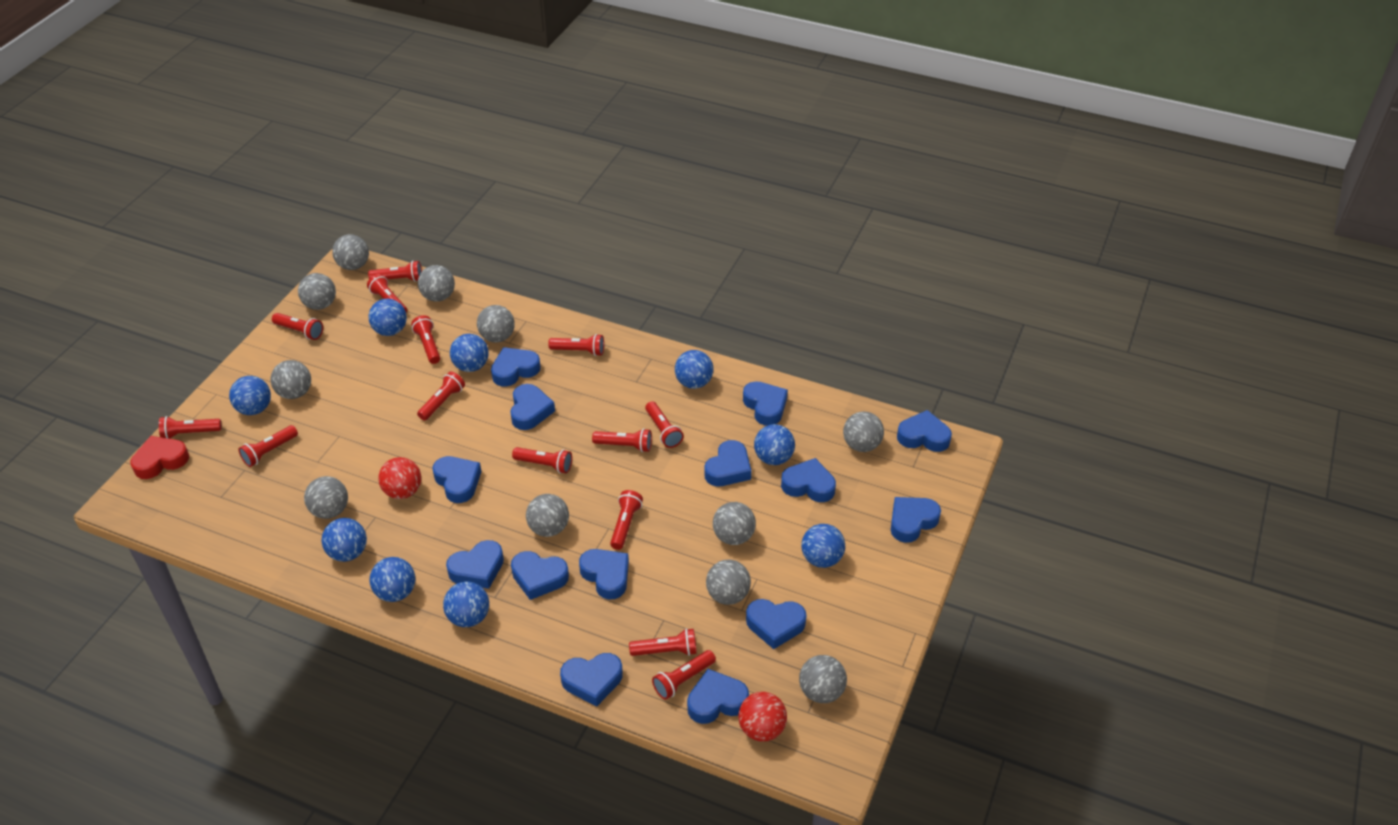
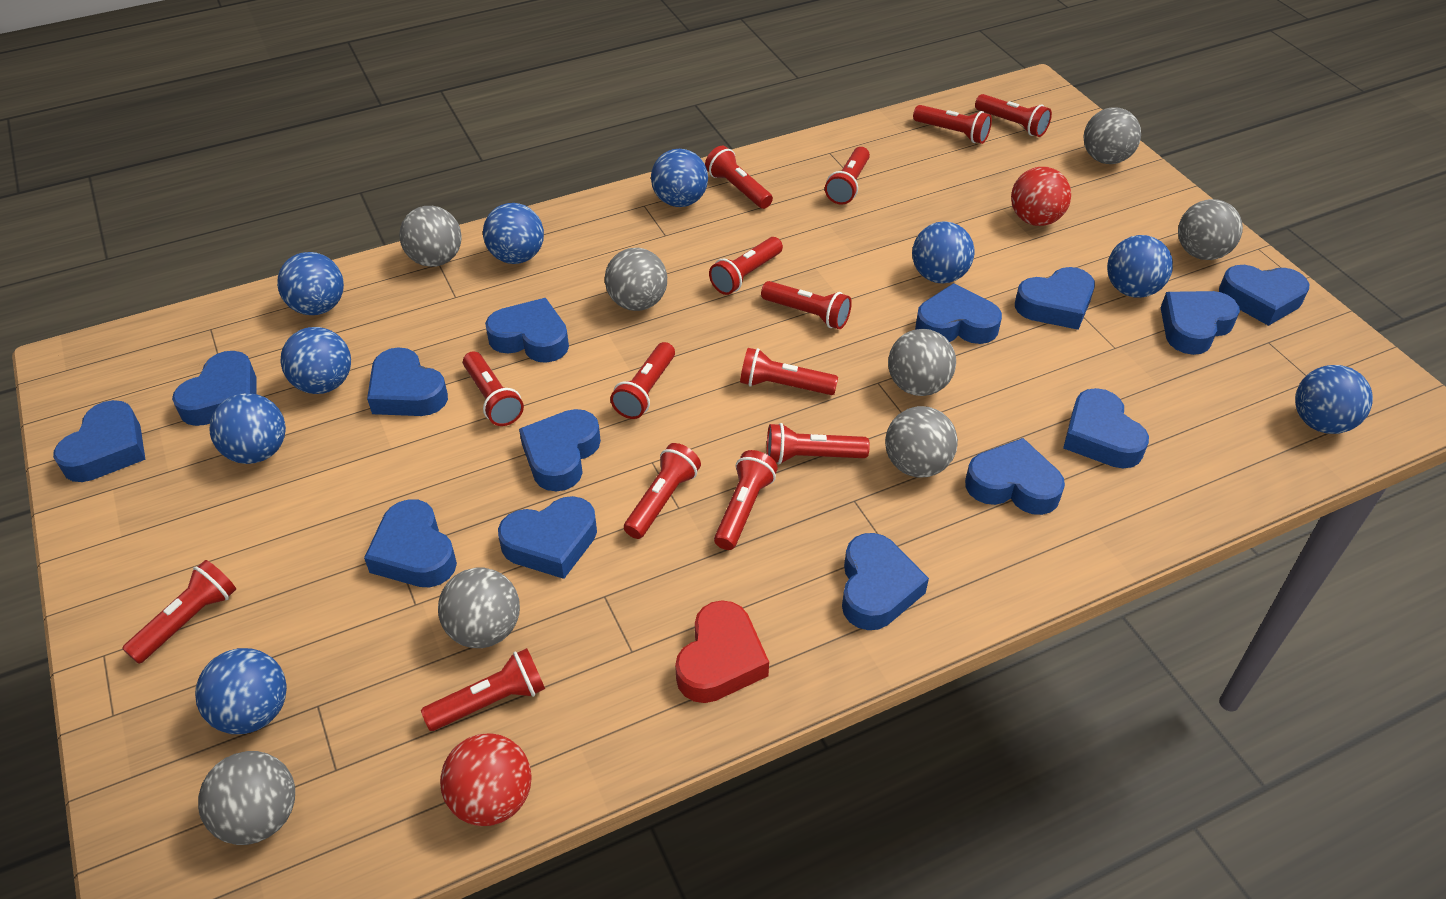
grey ball: 11 -> 8

